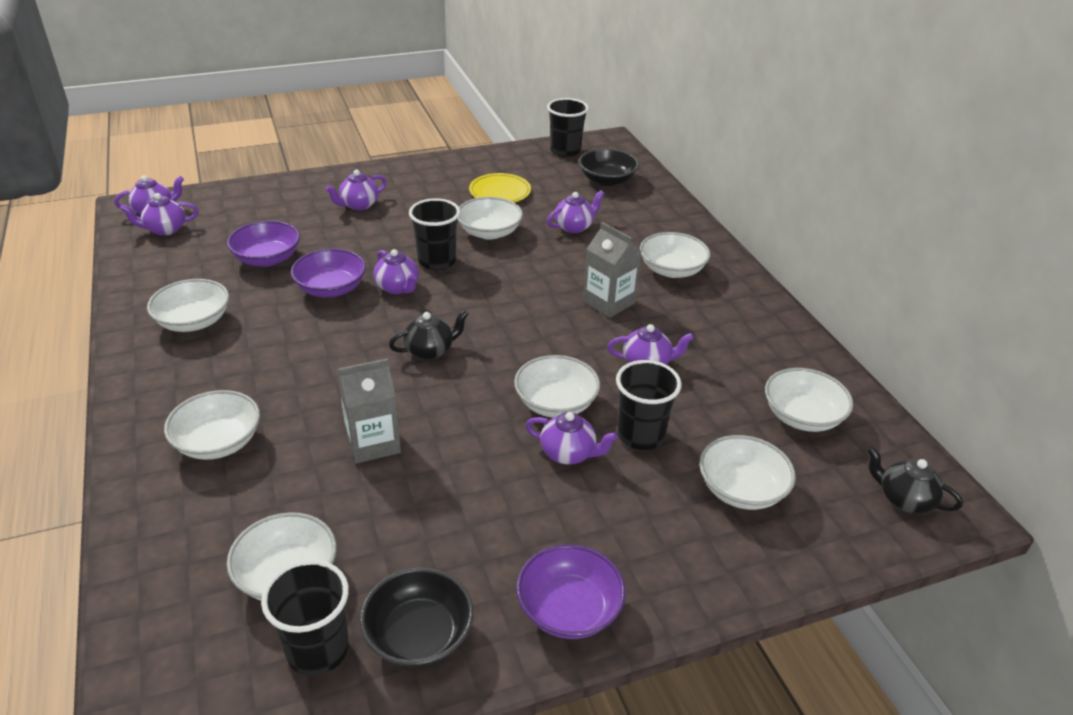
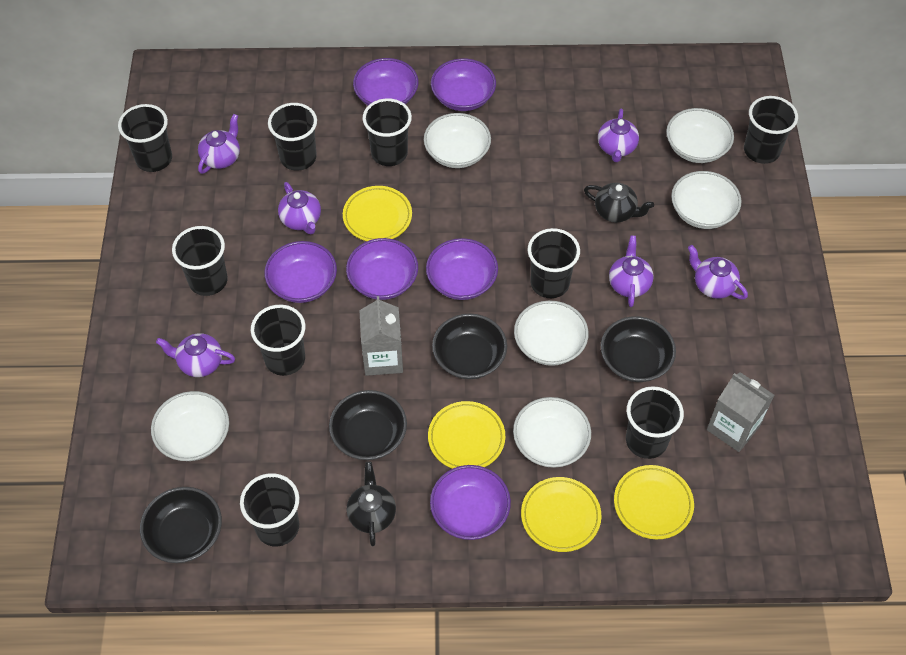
black bowl: 2 -> 4
black cup: 4 -> 9
purple bowl: 3 -> 6
purple teapot: 7 -> 6
white bowl: 8 -> 6
yellow plate: 1 -> 4

